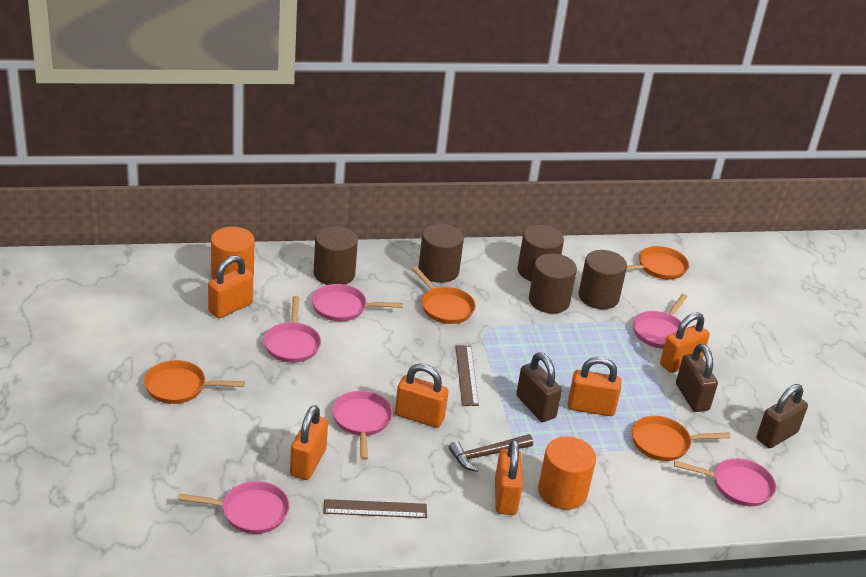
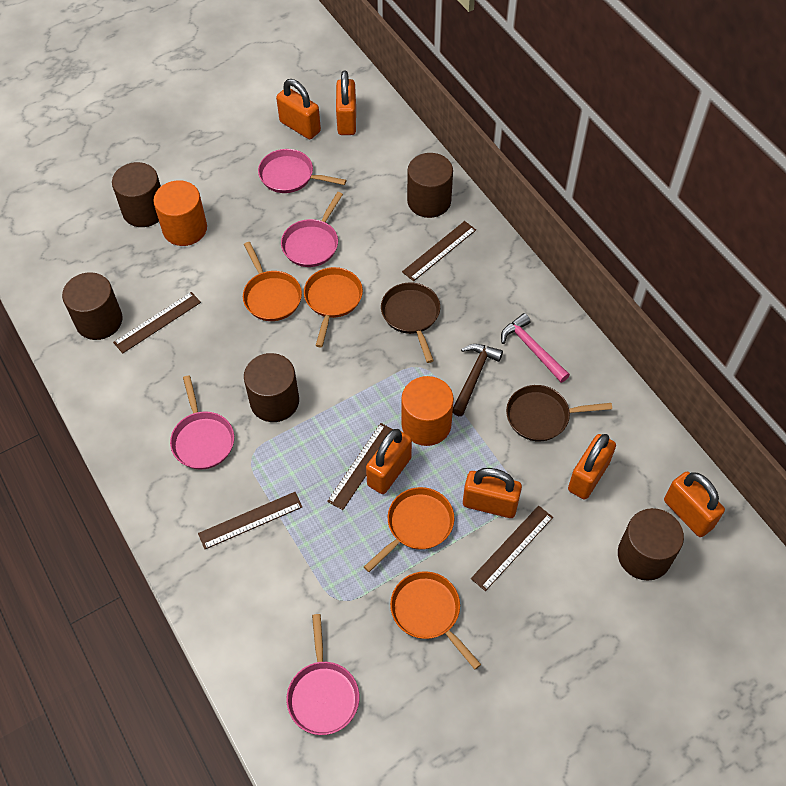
brown padlock: 3 -> 0
brown pan: 0 -> 2
brown ruler: 2 -> 5
pink hammer: 0 -> 1
pink pan: 6 -> 4

